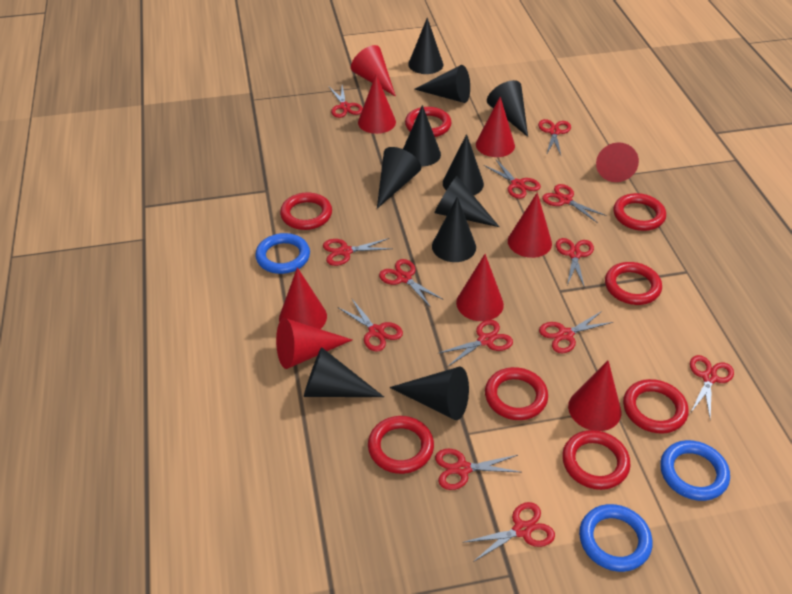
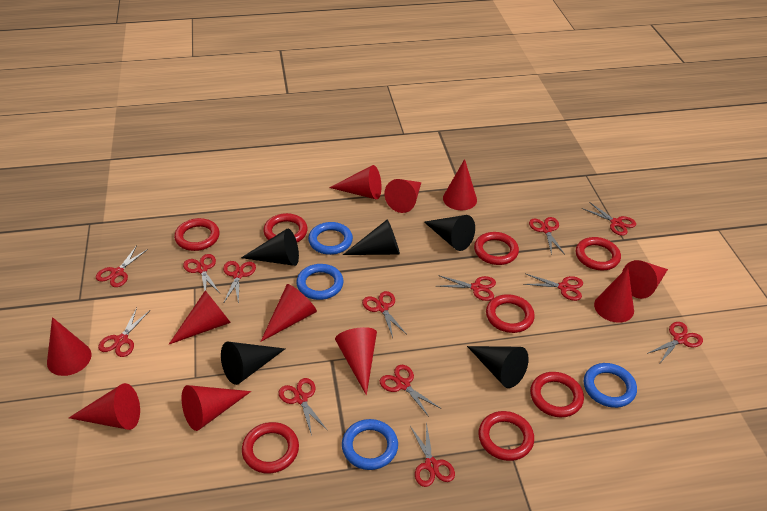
black cone: 10 -> 5
blue ring: 3 -> 4
red cone: 9 -> 11

